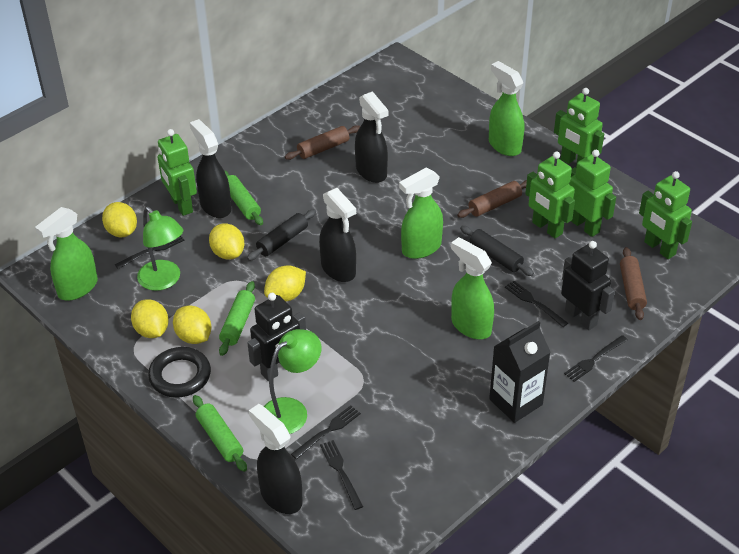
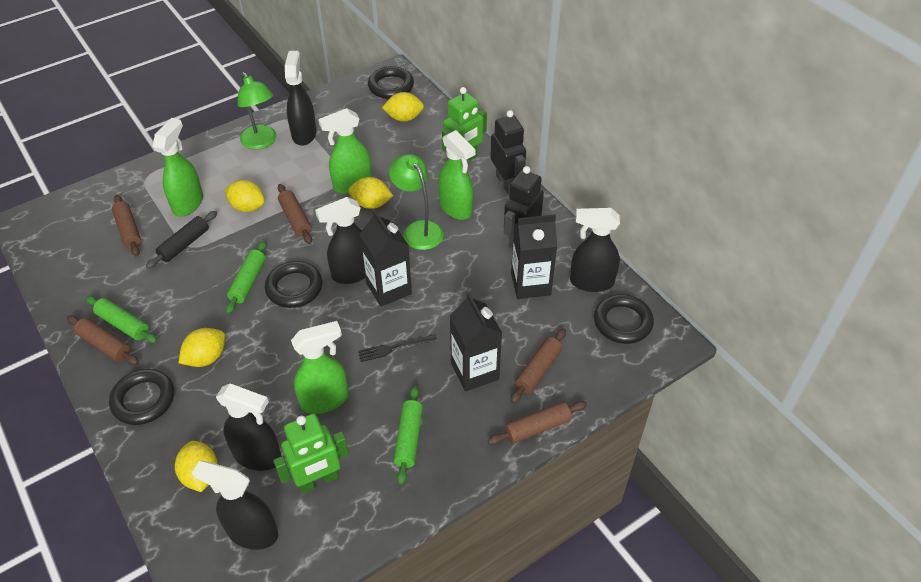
black carton: 1 -> 3
black fork: 5 -> 1
black ring: 1 -> 4
black rolling pin: 2 -> 1
black spray bottle: 4 -> 5
brown rolling pin: 3 -> 5
green robot: 5 -> 2

